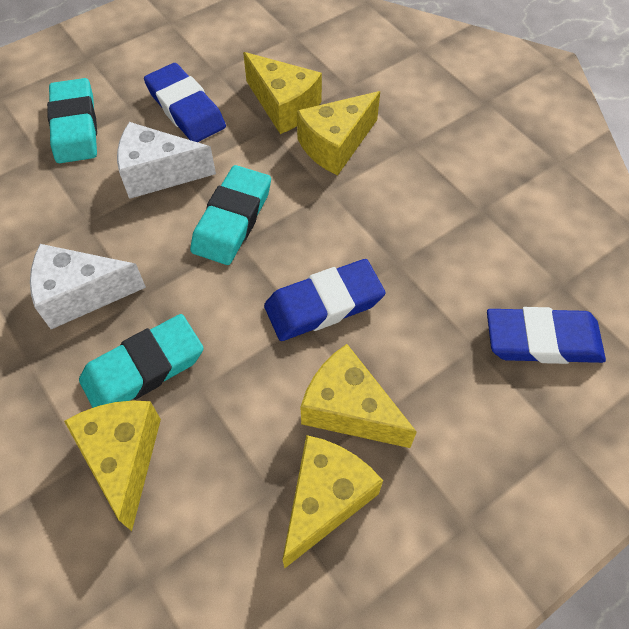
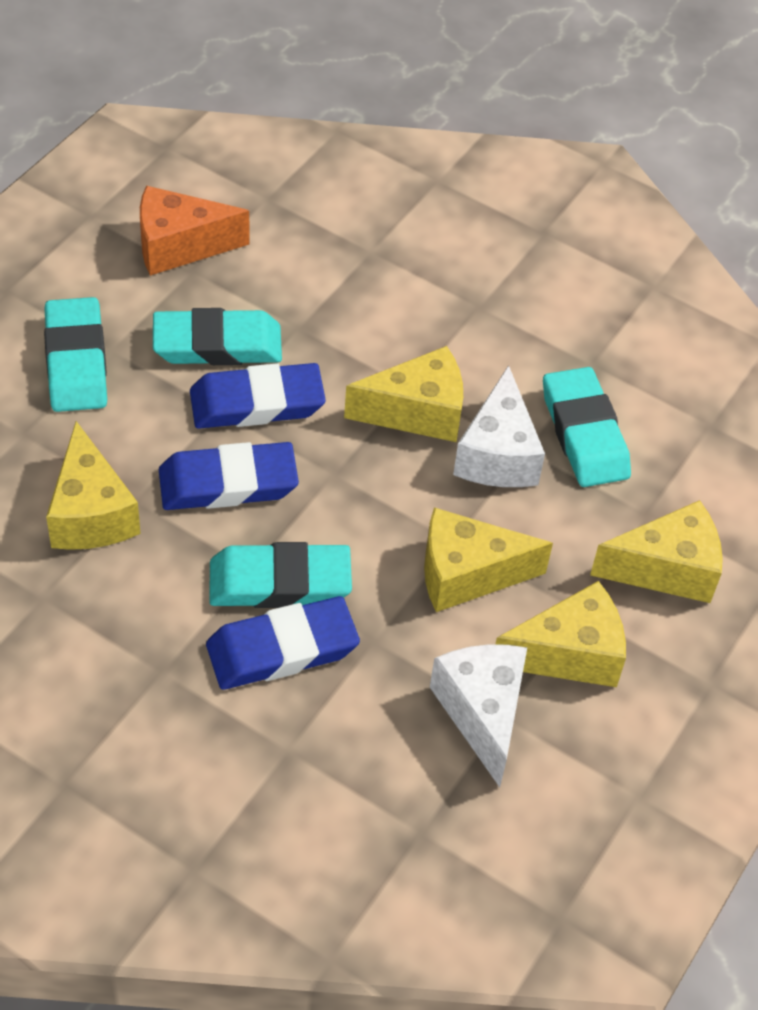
orange cheese: 0 -> 1
turquoise eraser: 3 -> 4

